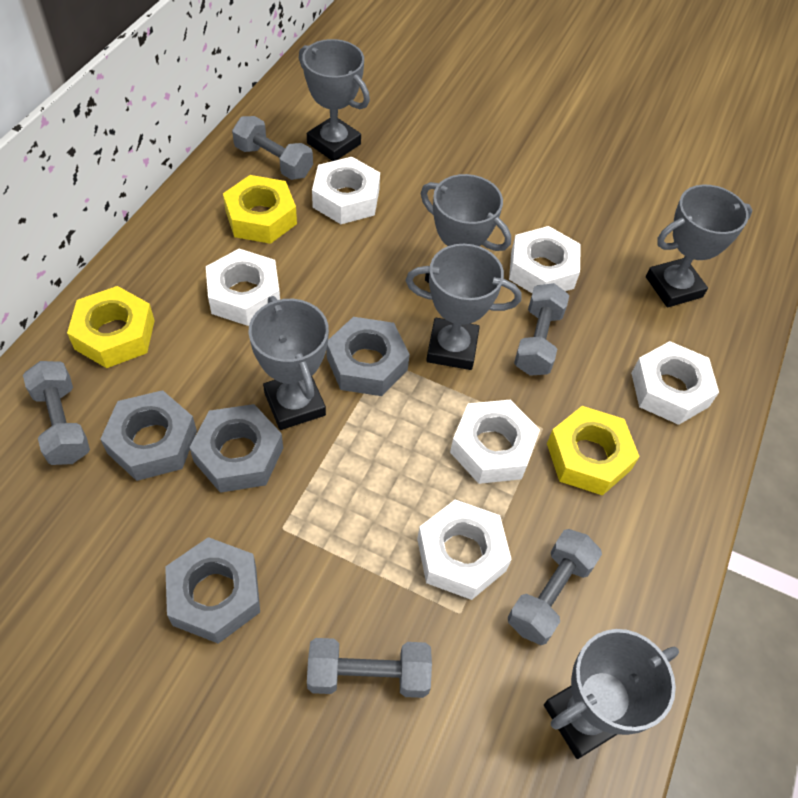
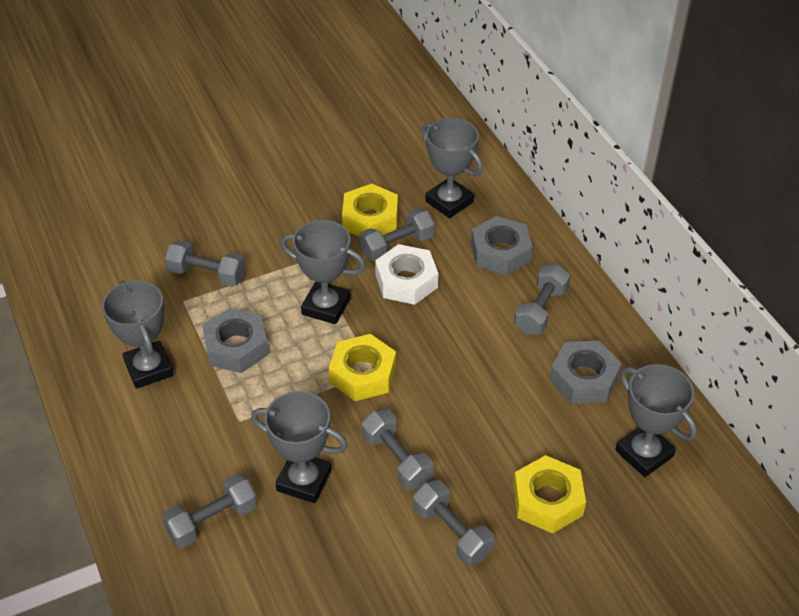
grey dumbbell: 5 -> 6
grey nut: 4 -> 3
grey trophy: 6 -> 5
white nut: 6 -> 1

